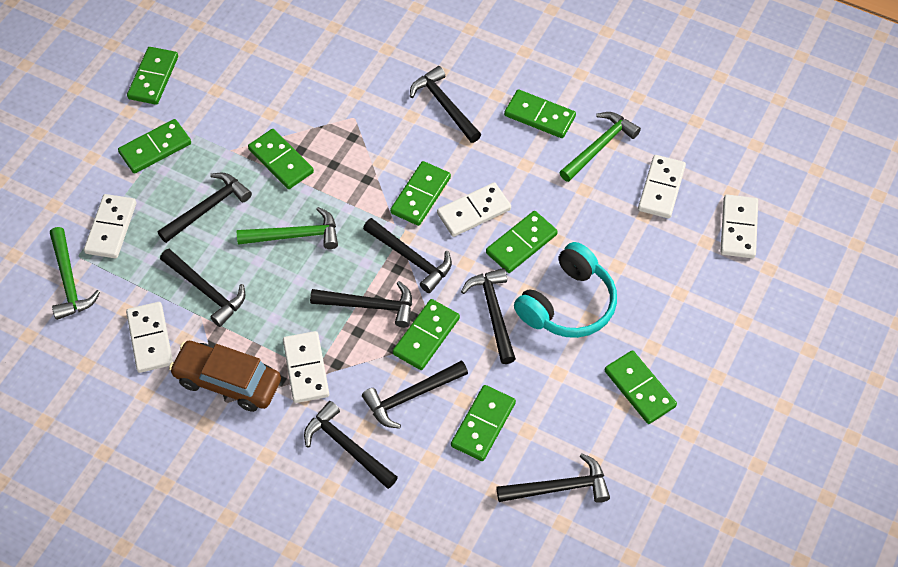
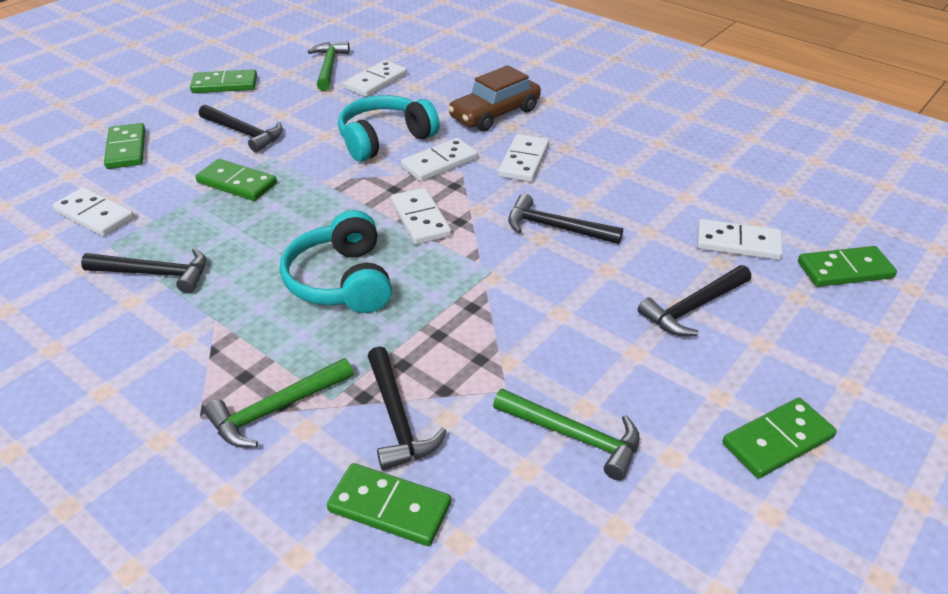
black hammer: 9 -> 5
green domino: 9 -> 6
turquoise headphones: 1 -> 2

